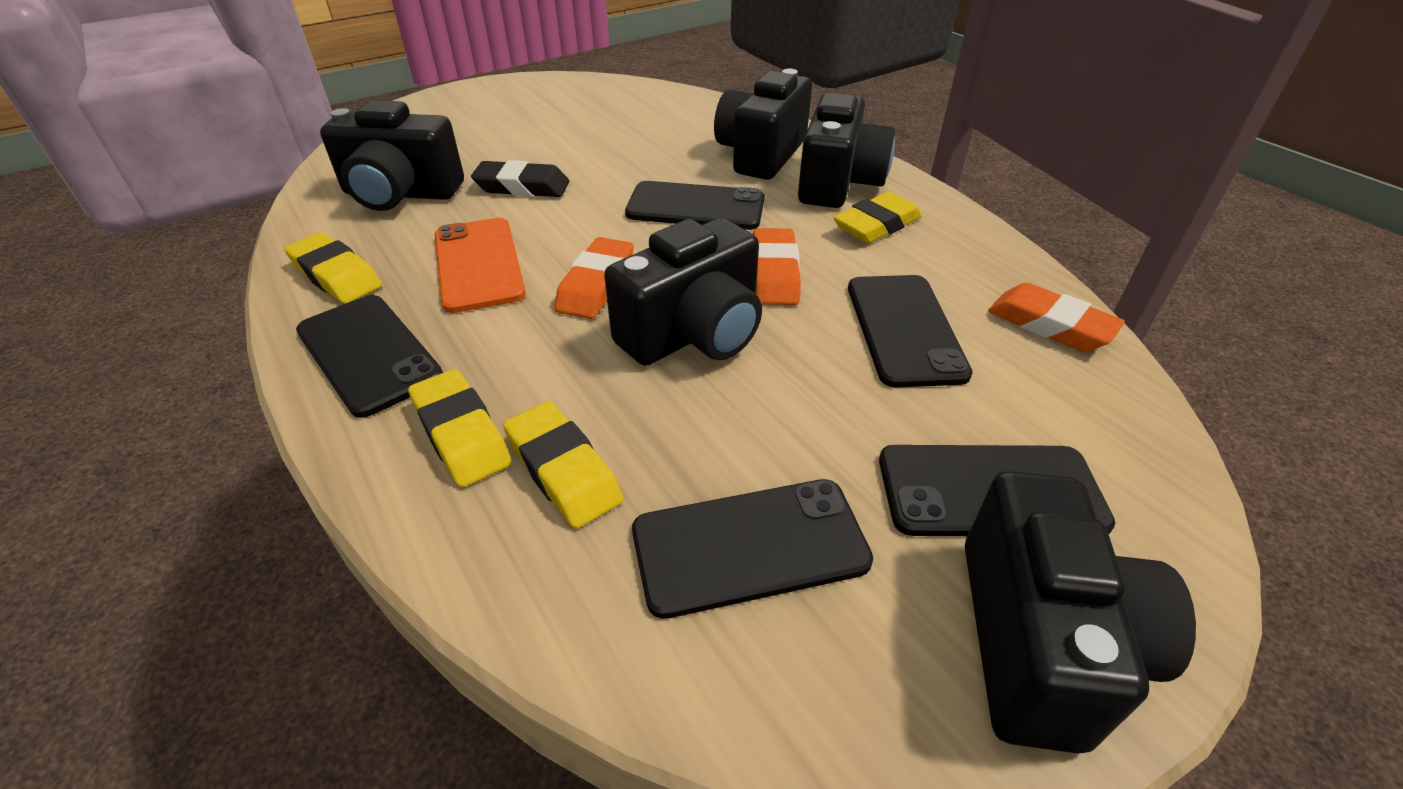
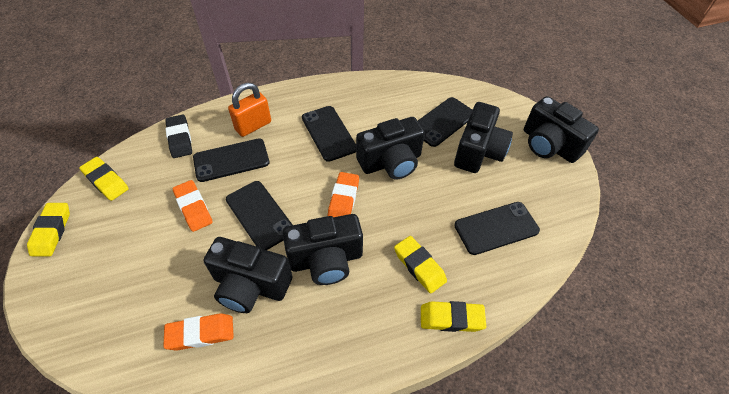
orange padlock: 0 -> 1
orange phone: 1 -> 0

